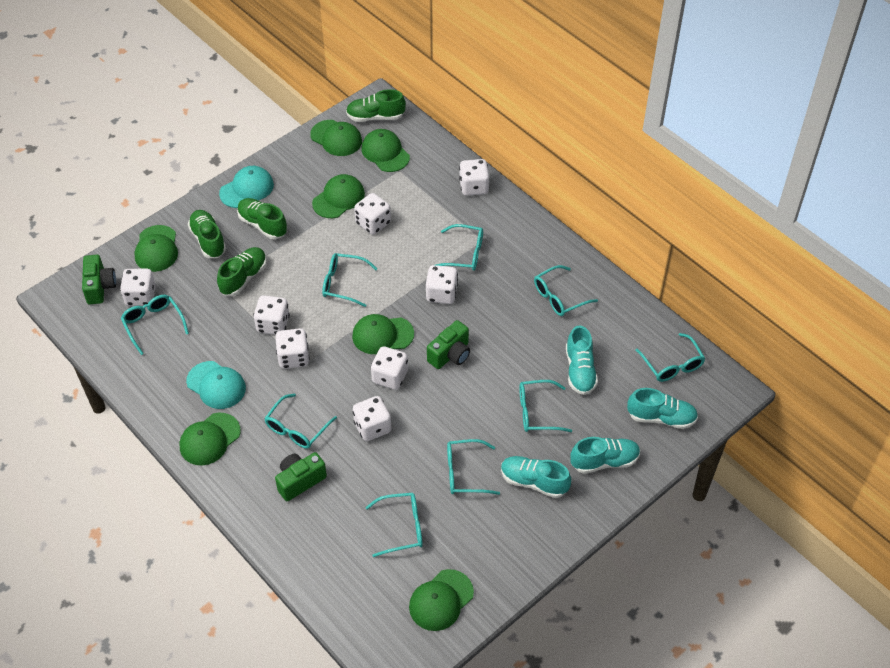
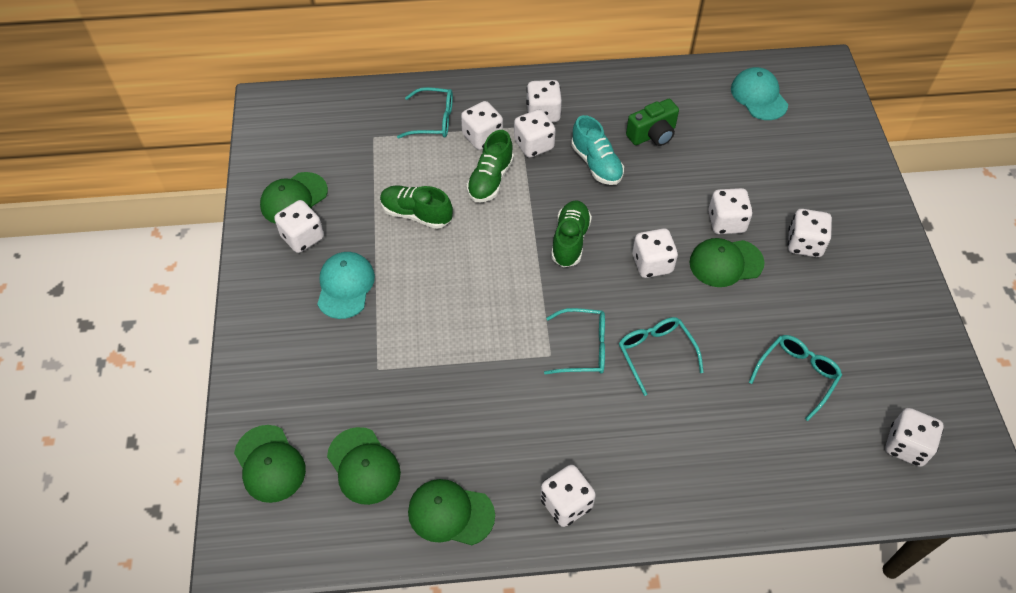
green camera: 3 -> 1
green cap: 7 -> 5
green shoe: 4 -> 3
turquoise glasses: 9 -> 4
turquoise shoe: 4 -> 1
white dice: 8 -> 9

